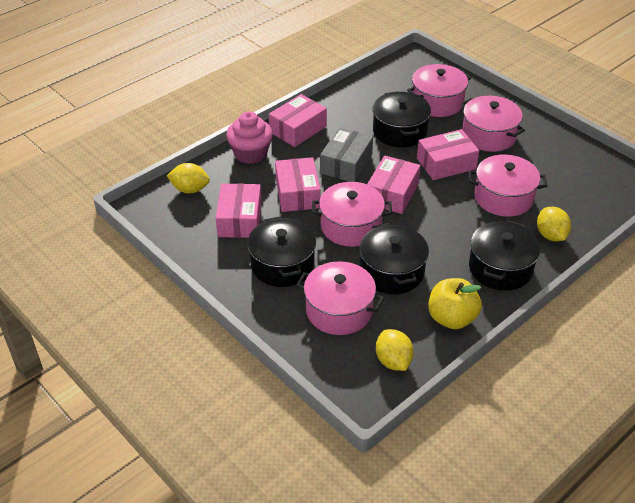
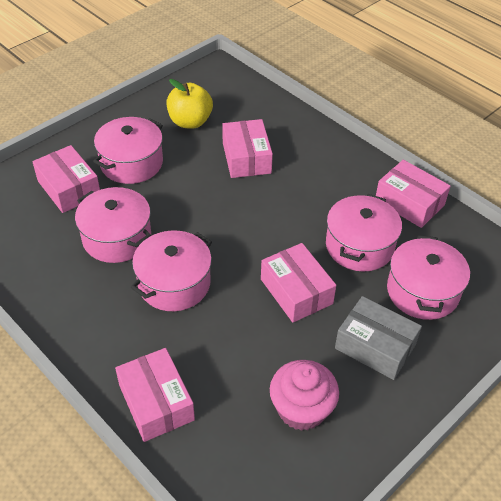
black pot: 4 -> 0
yellow lemon: 3 -> 0

